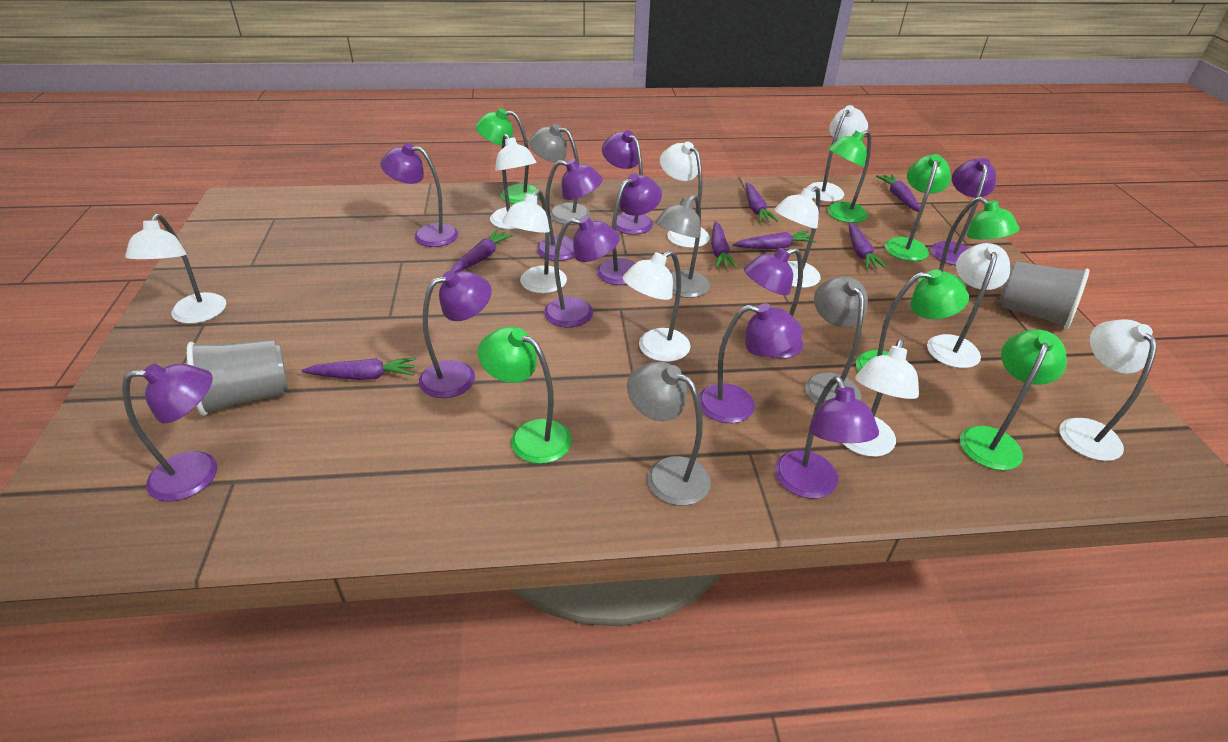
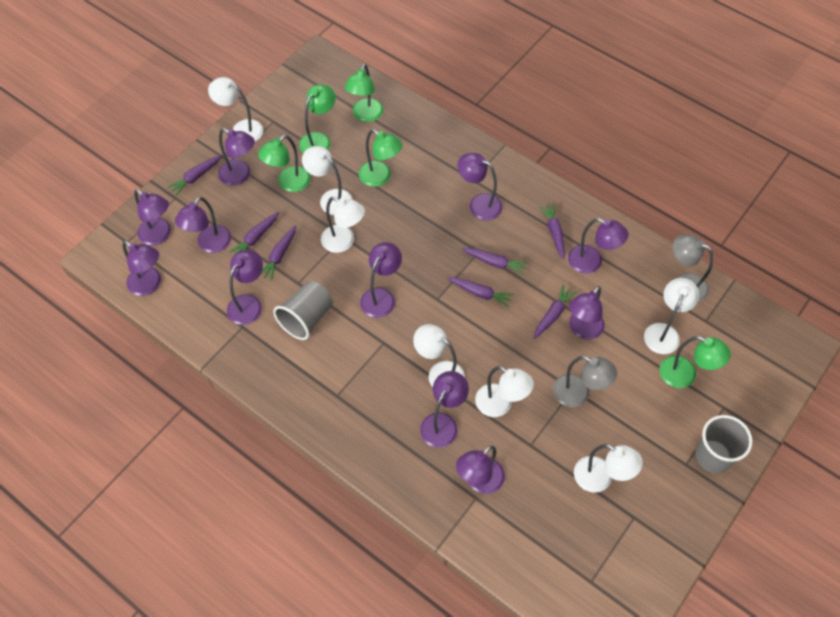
green lamp: 7 -> 5
grey lamp: 4 -> 2
white lamp: 10 -> 7

